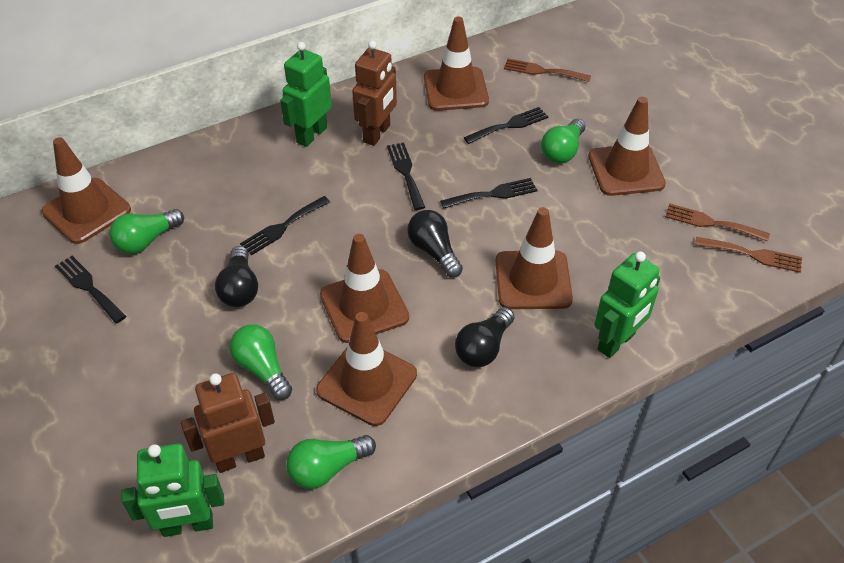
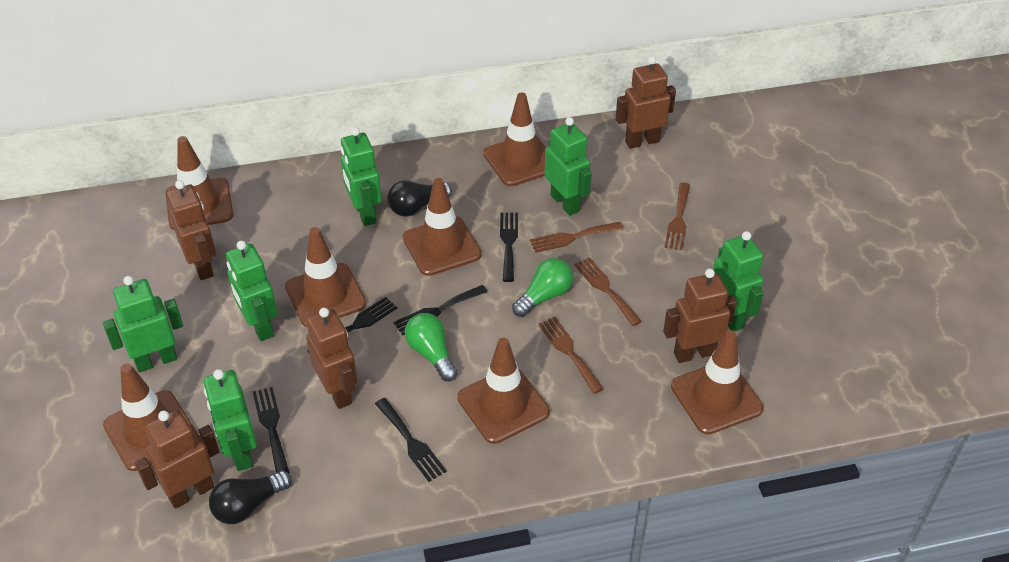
black light bulb: 3 -> 2
brown fork: 3 -> 4
brown robot: 2 -> 5
brown traffic cone: 6 -> 7
green light bulb: 4 -> 2
green robot: 3 -> 6

